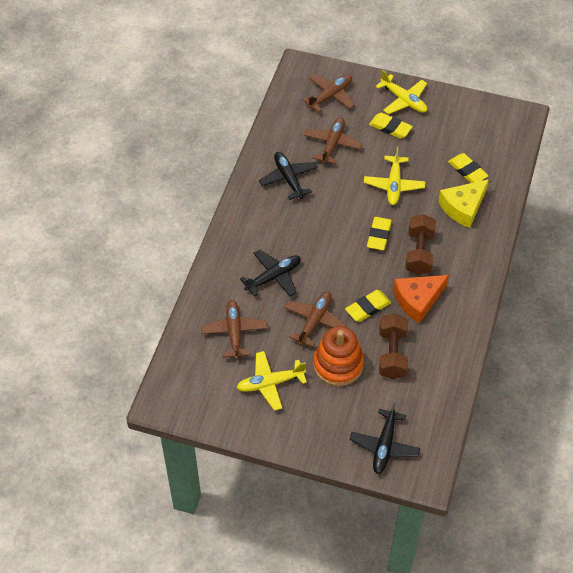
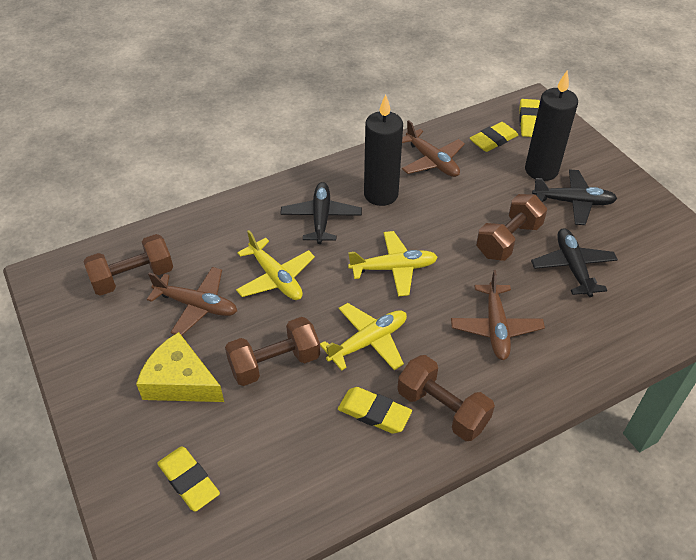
black candle: 0 -> 2
brown dumbbell: 2 -> 4
brown plane: 4 -> 3
orange cheese: 1 -> 0
orange stacking toy: 1 -> 0

